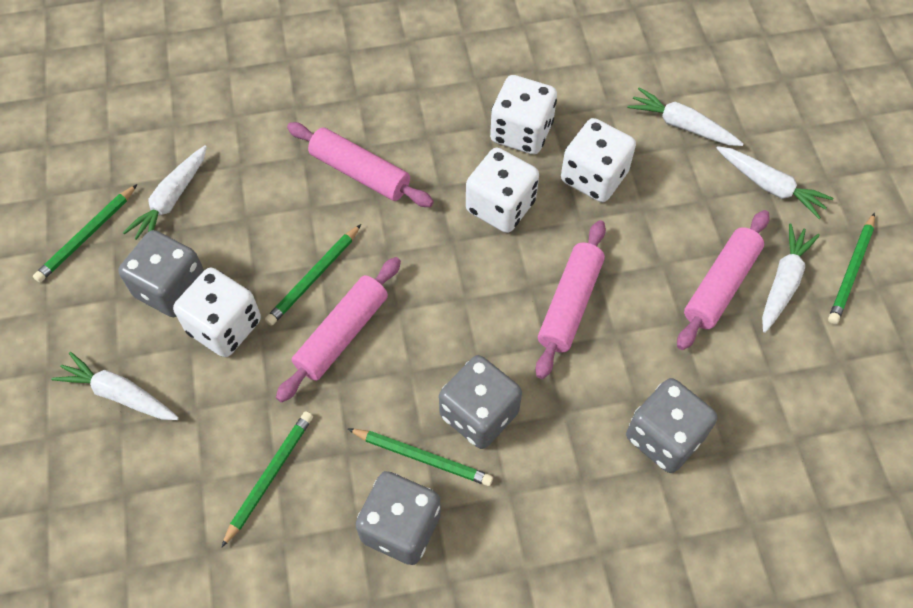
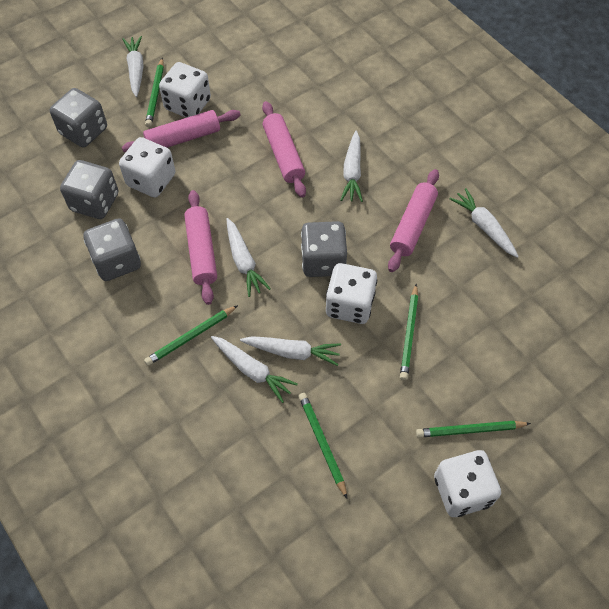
white carrot: 5 -> 6

